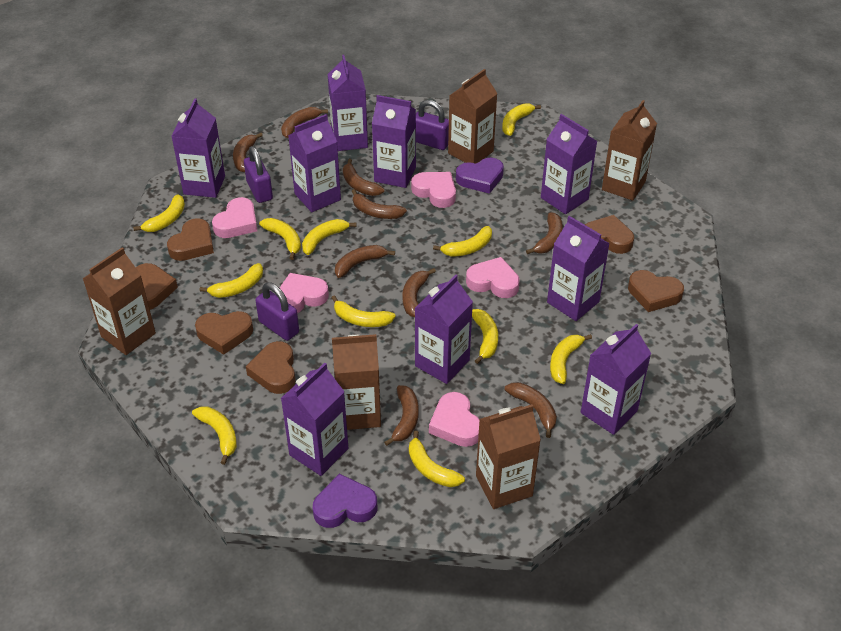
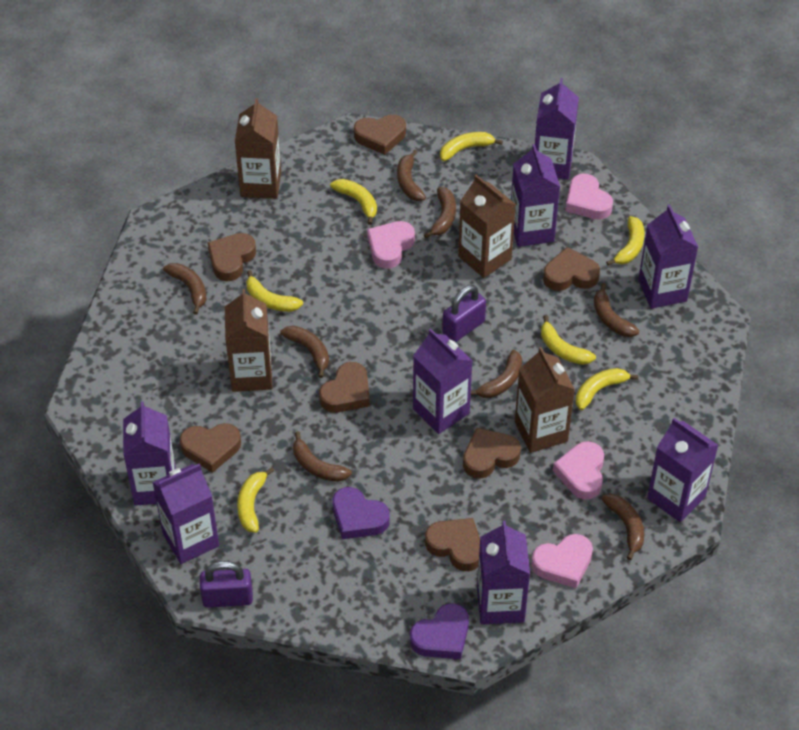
brown banana: 9 -> 8
brown carton: 5 -> 4
brown heart: 6 -> 7
pink heart: 5 -> 4
purple carton: 9 -> 8
purple padlock: 3 -> 2
yellow banana: 11 -> 7

